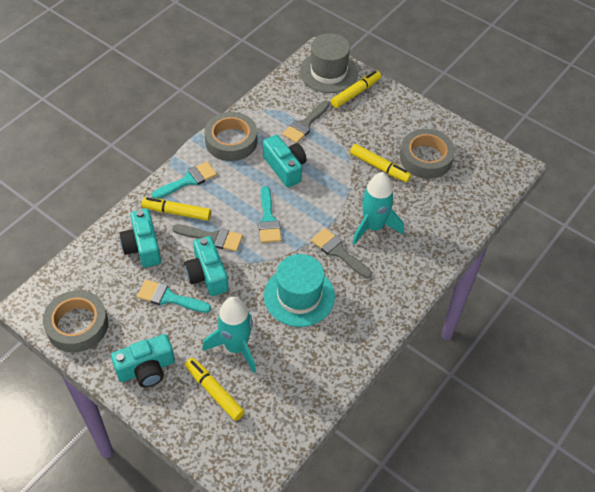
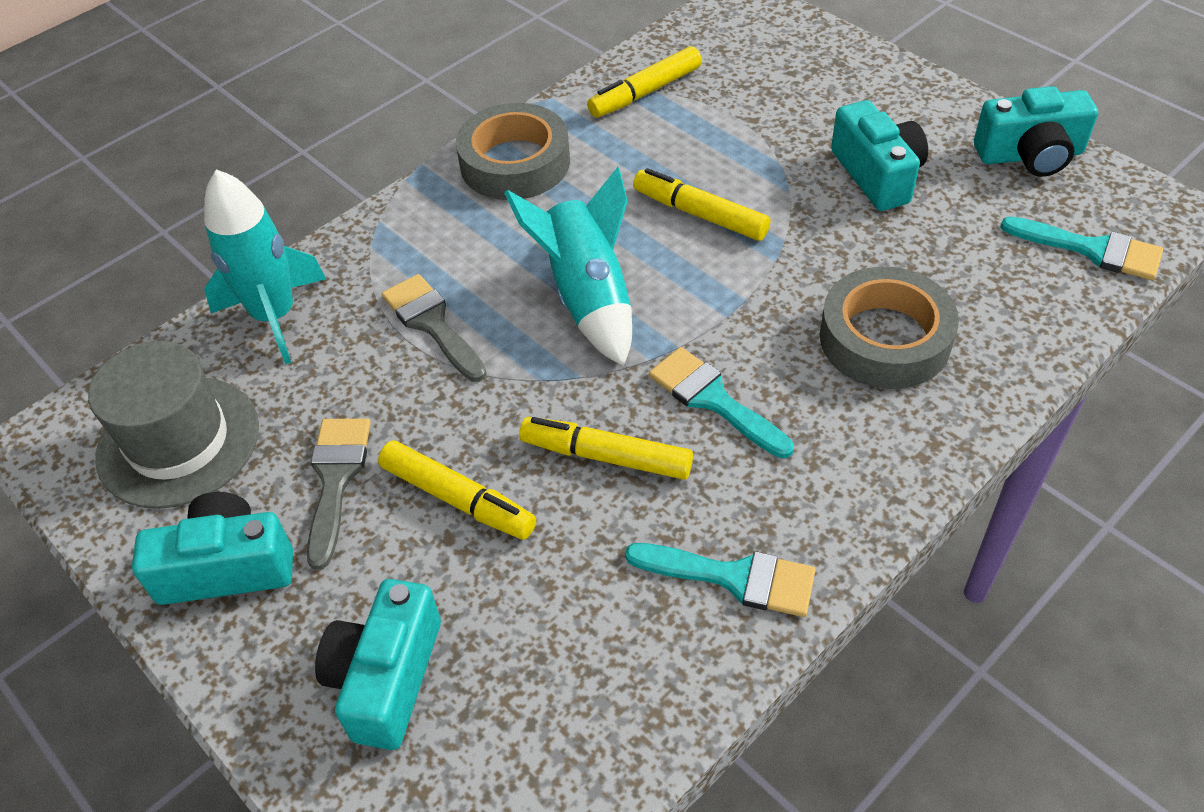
grey brush: 3 -> 2
grey tape: 3 -> 2
turquoise hat: 1 -> 0

